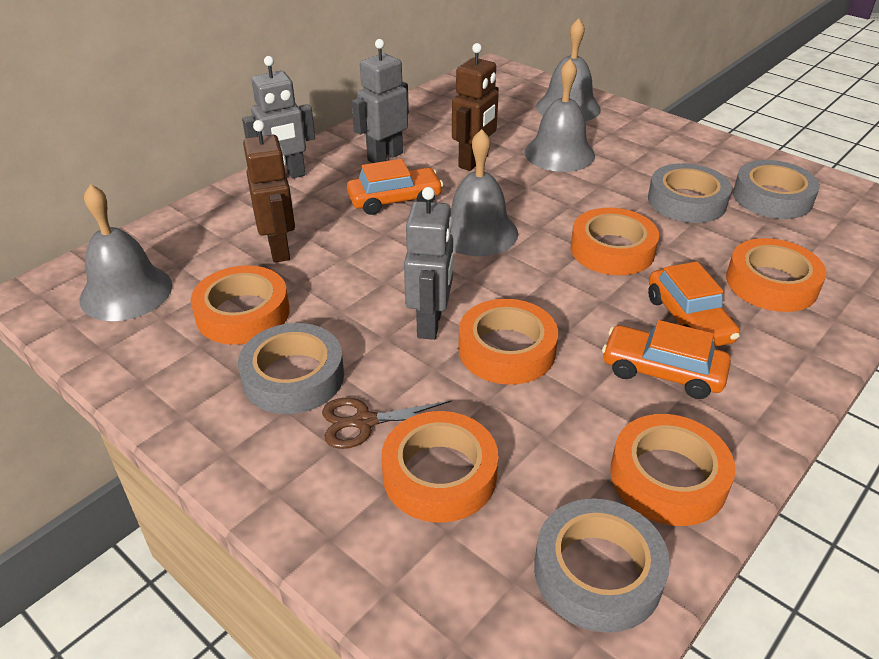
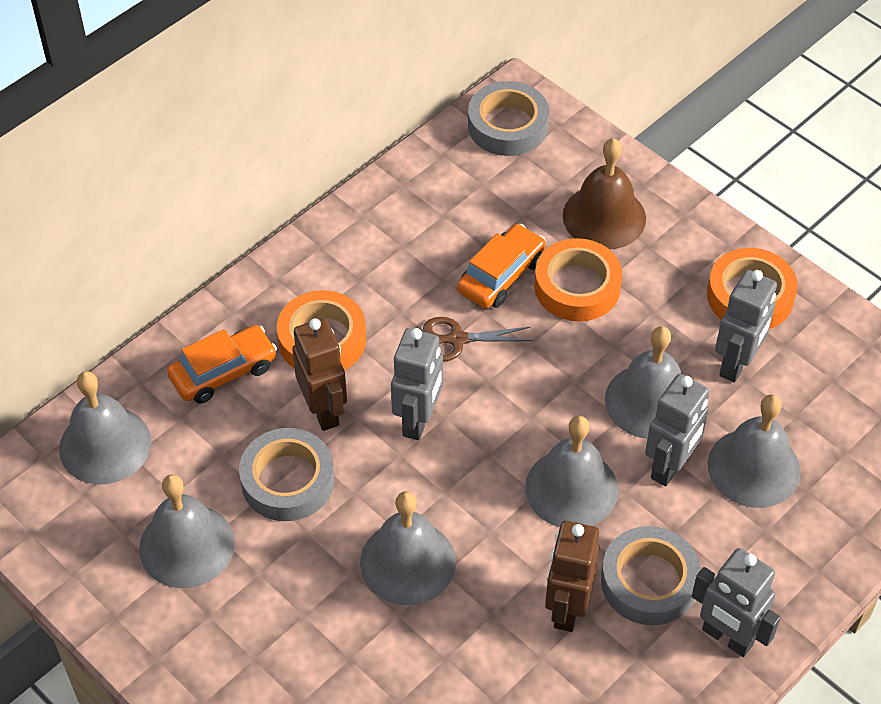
brown bell: 0 -> 1
grey bell: 4 -> 6
grey robot: 3 -> 4
grey tape: 4 -> 3
orange car: 3 -> 2
orange tape: 6 -> 3

